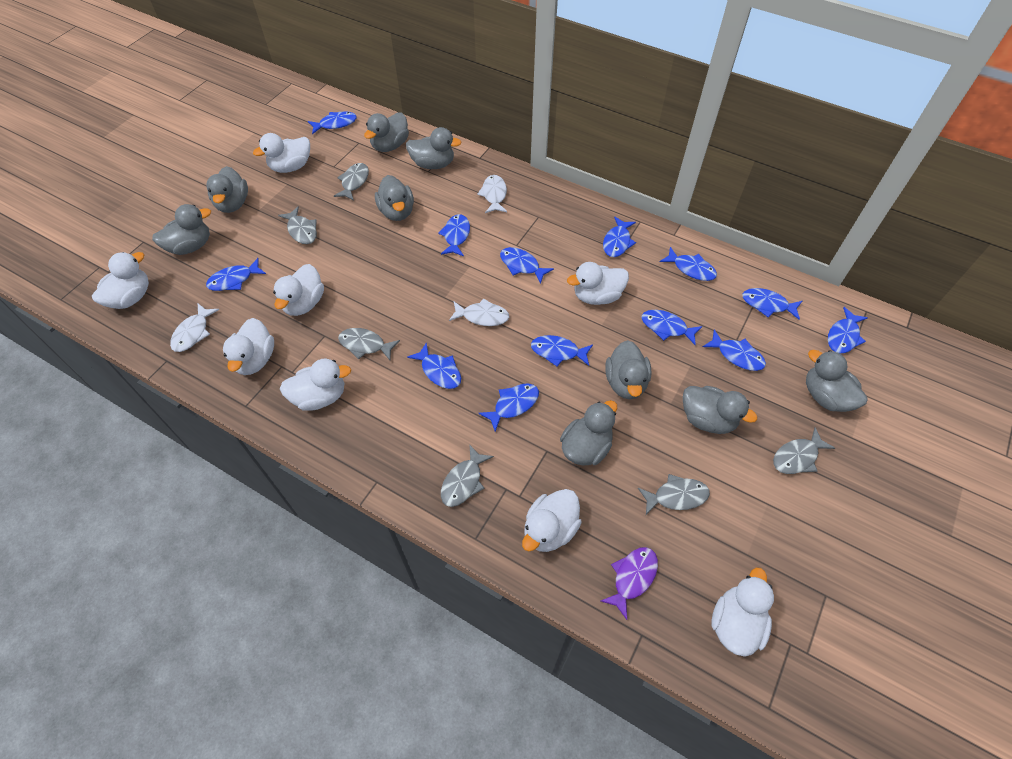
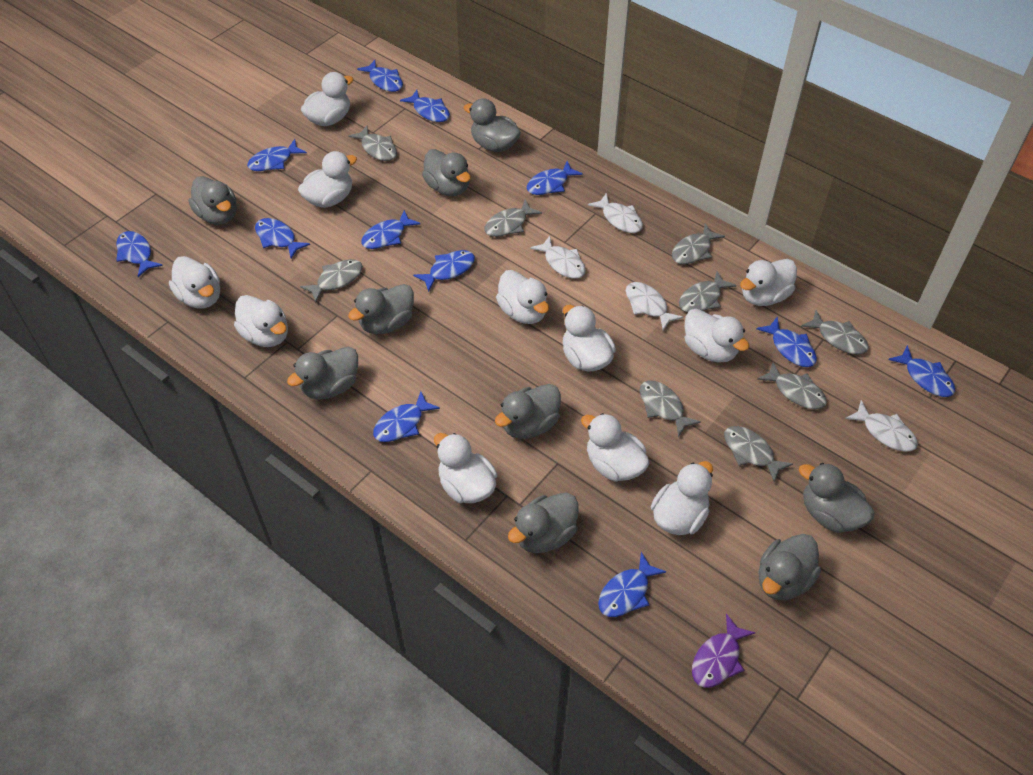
blue fish: 13 -> 12
grey fish: 6 -> 9
white duck: 8 -> 11
white fish: 3 -> 4

